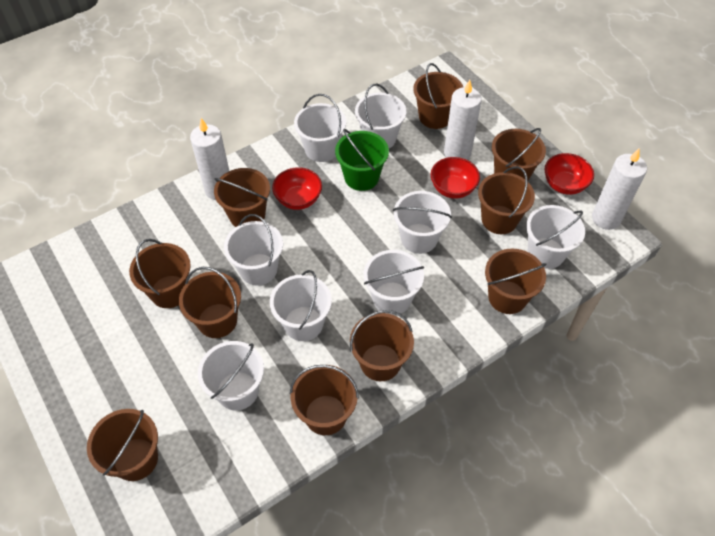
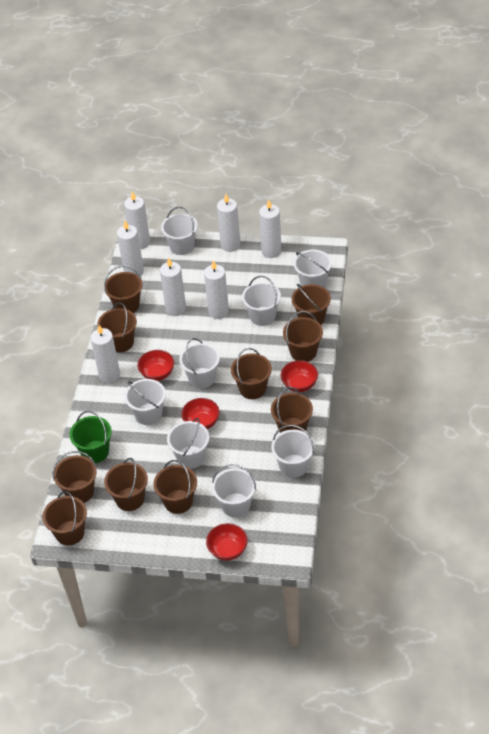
red bowl: 3 -> 4
white candle: 3 -> 7

